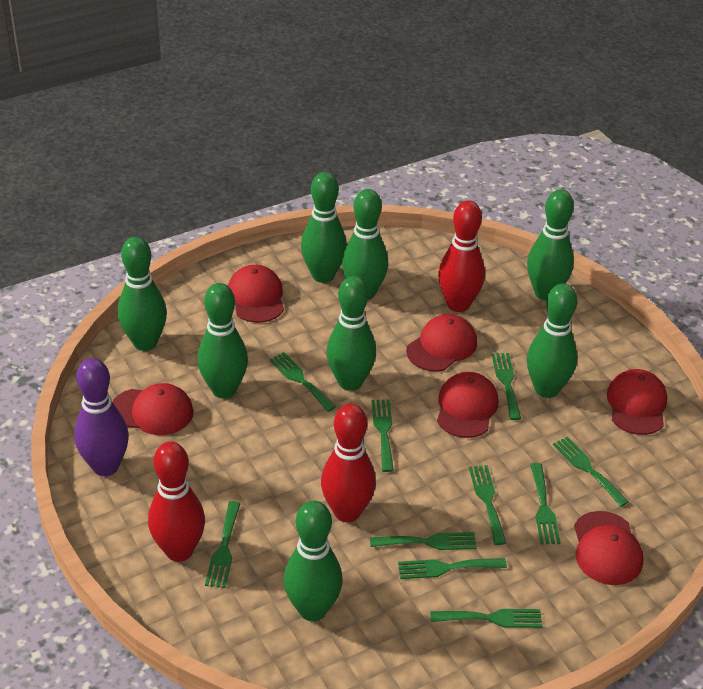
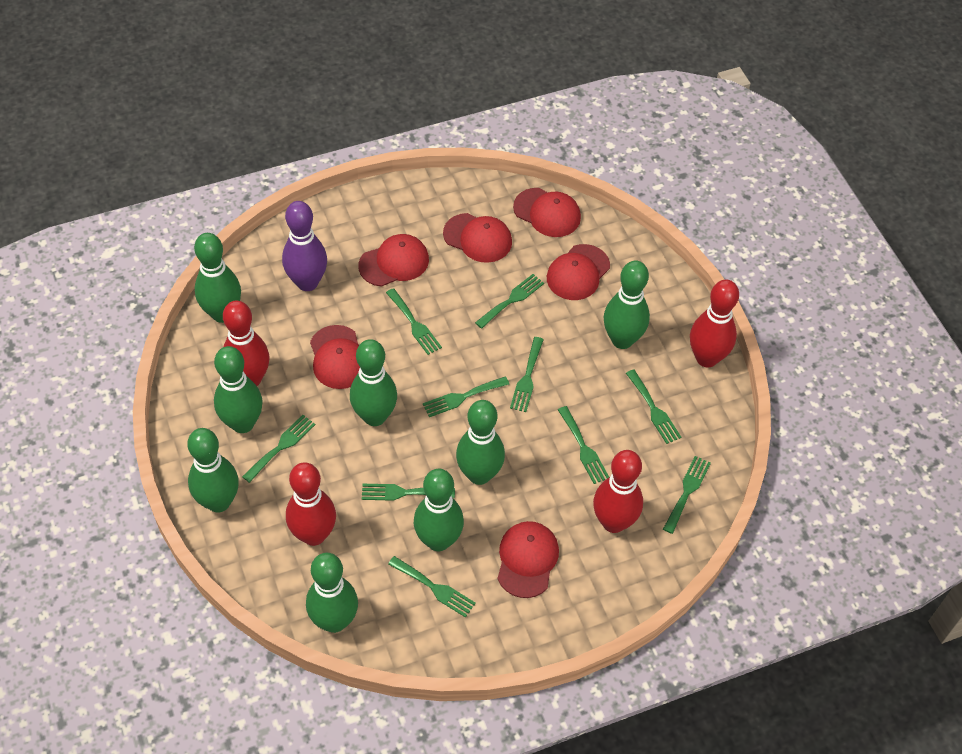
red bowling pin: 3 -> 4

